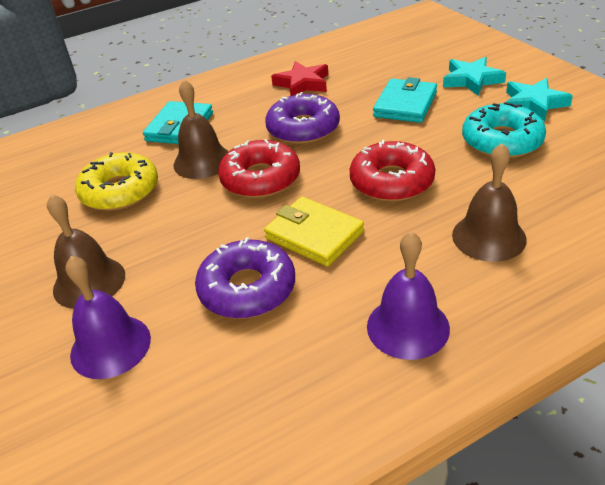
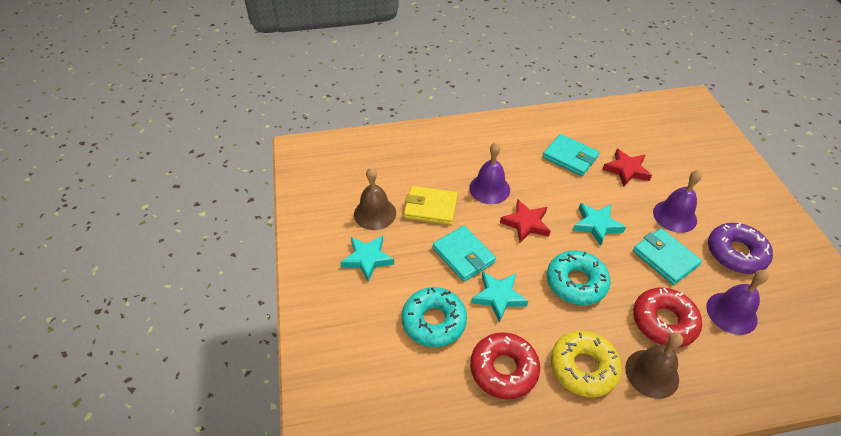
brown bell: 3 -> 2
purple bell: 2 -> 3
purple donut: 2 -> 1
red star: 1 -> 2
turquoise donut: 1 -> 2
turquoise star: 2 -> 3
turquoise wallet: 2 -> 3

